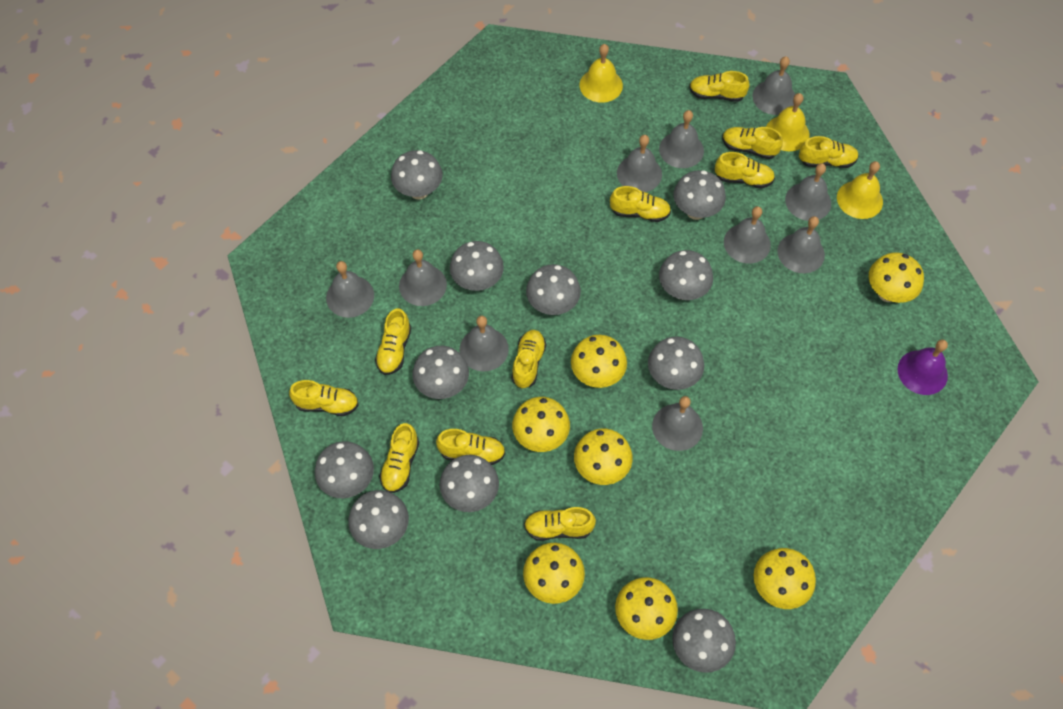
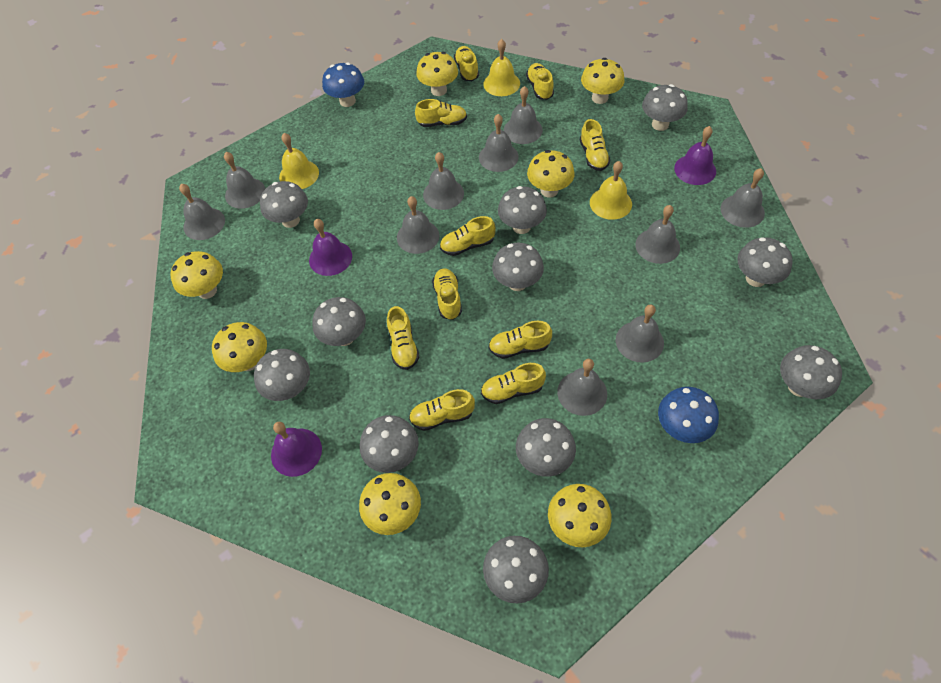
blue mushroom: 0 -> 2
purple bell: 1 -> 3
yellow shoe: 11 -> 10

